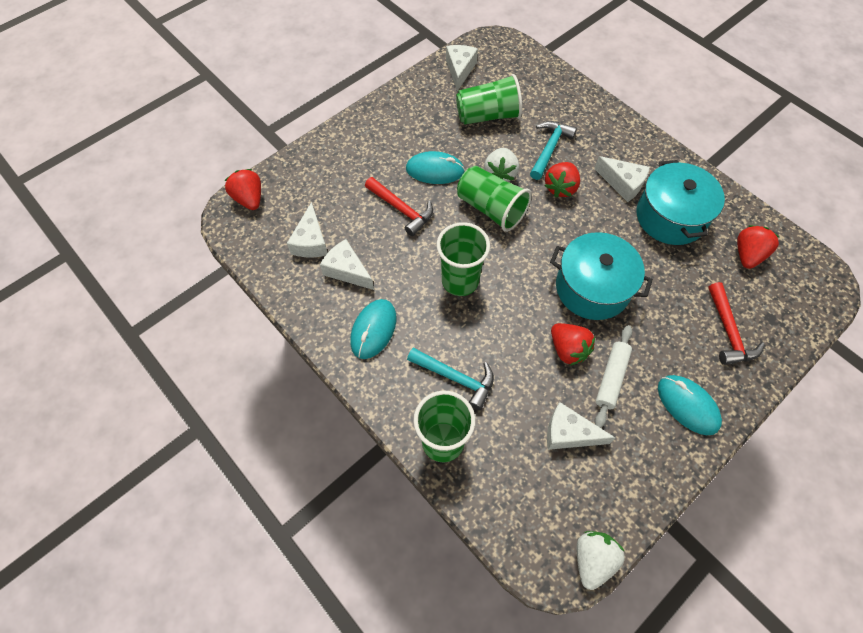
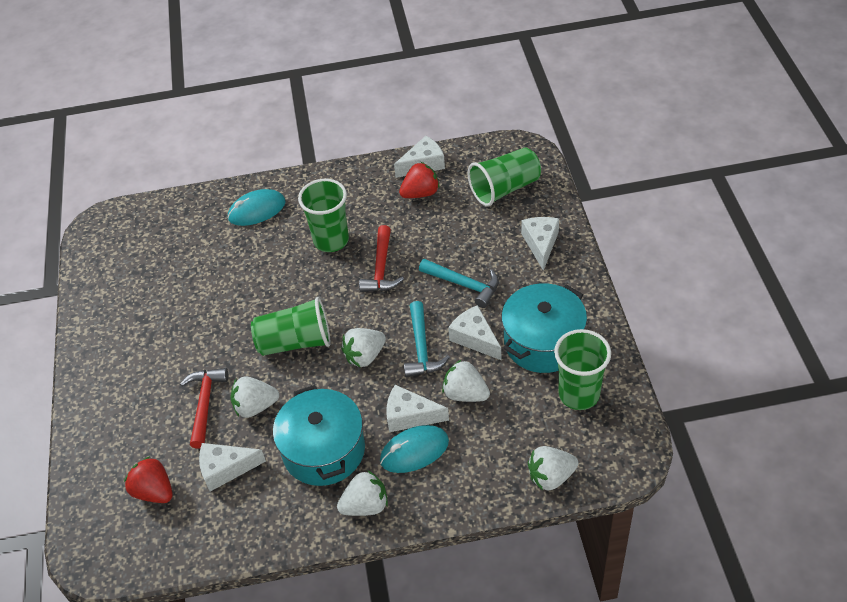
red strawberry: 4 -> 2
turquoise mouse: 3 -> 2
white rolling pin: 1 -> 0
white strawberry: 2 -> 5

